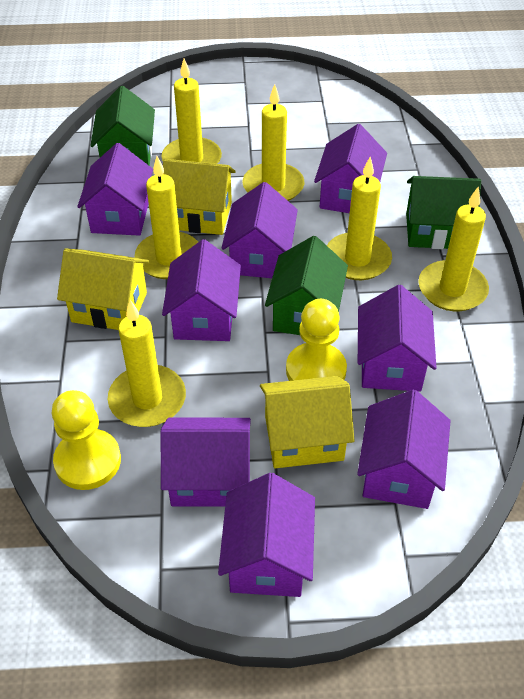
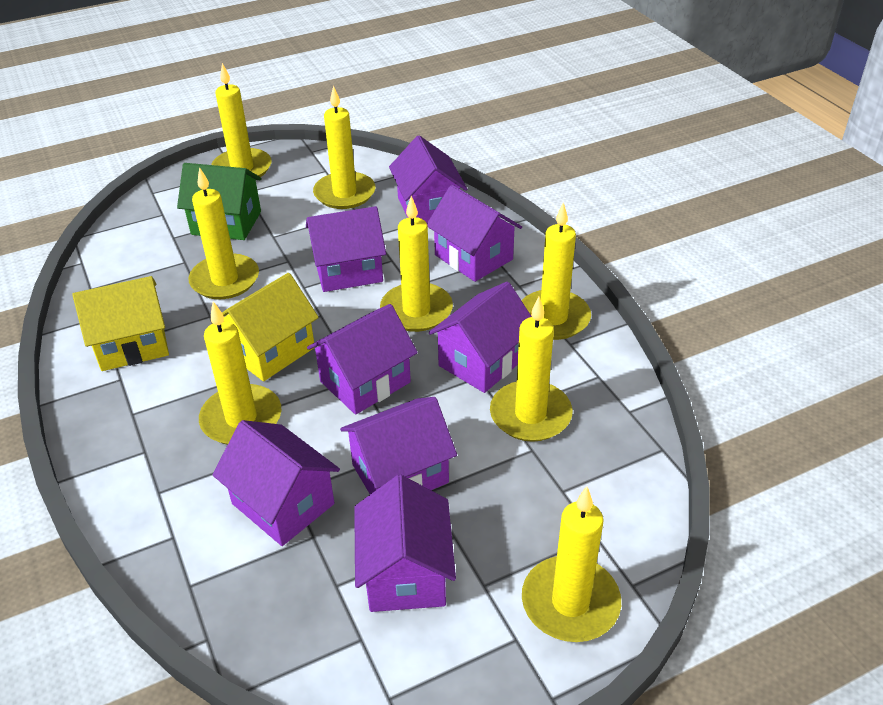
green house: 3 -> 1
yellow candle: 6 -> 8
yellow house: 3 -> 2
yellow pawn: 2 -> 0

